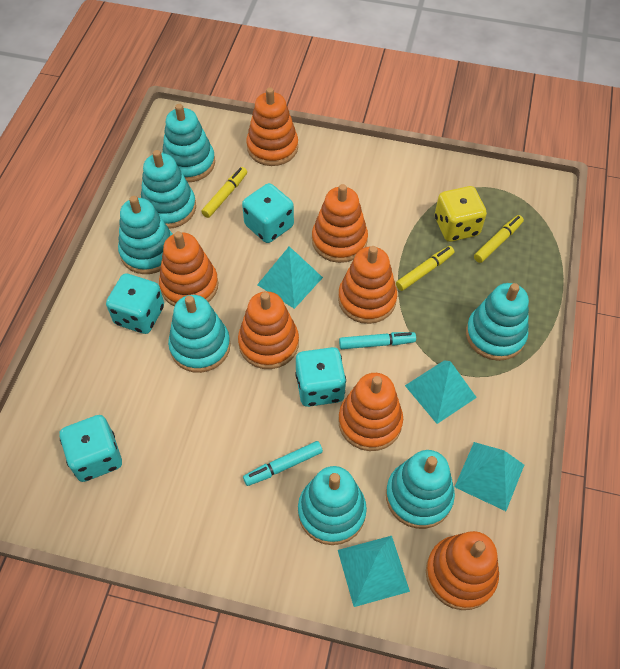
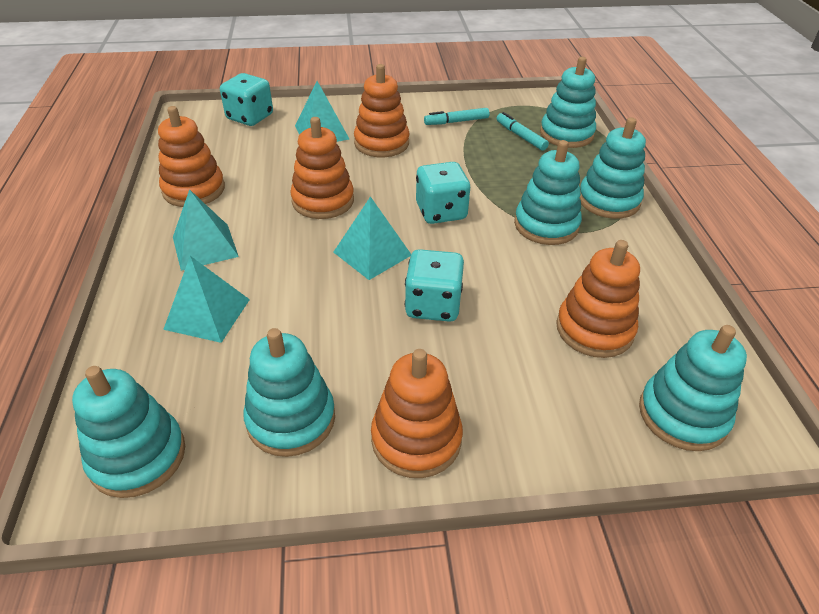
orange stacking toy: 7 -> 5
turquoise dice: 4 -> 3
turquoise stacking toy: 7 -> 6
yellow dice: 1 -> 0
yellow marker: 3 -> 0

